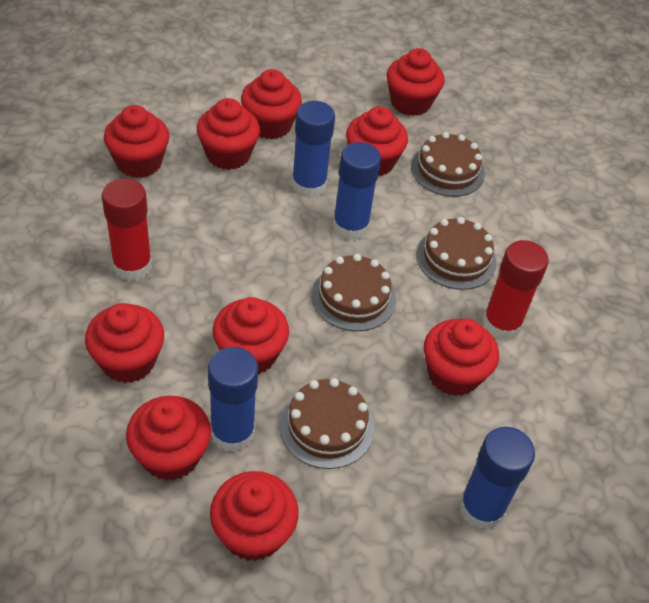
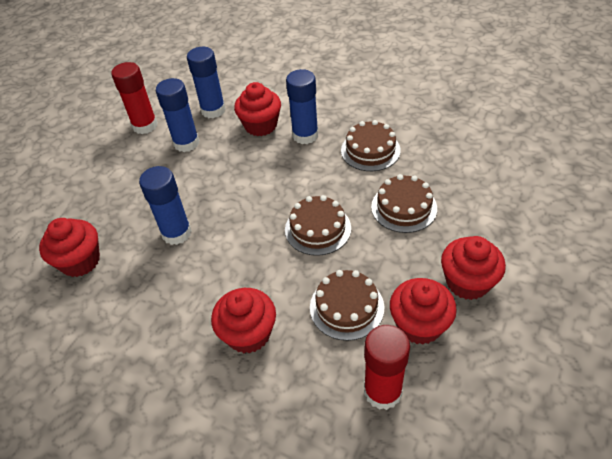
red cupcake: 10 -> 5

